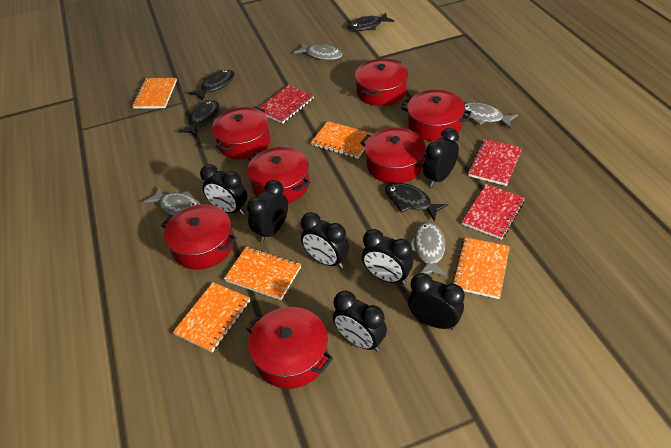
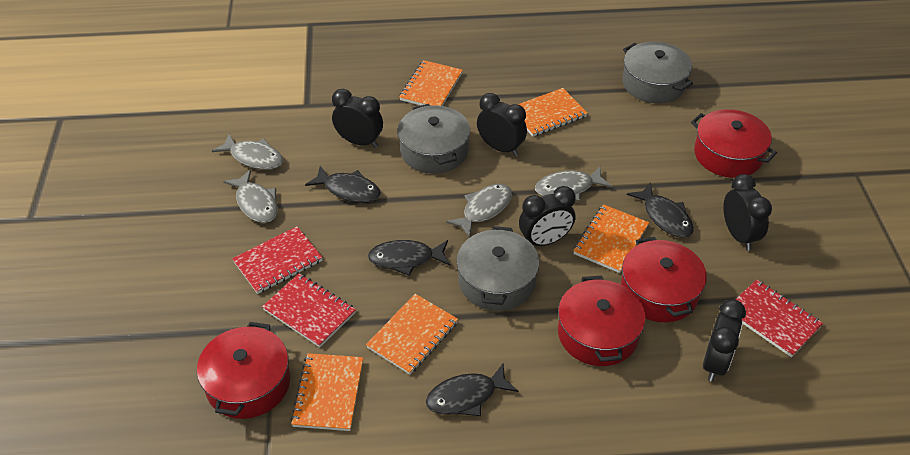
black clock: 7 -> 5
grey pot: 0 -> 3
red pot: 7 -> 4

